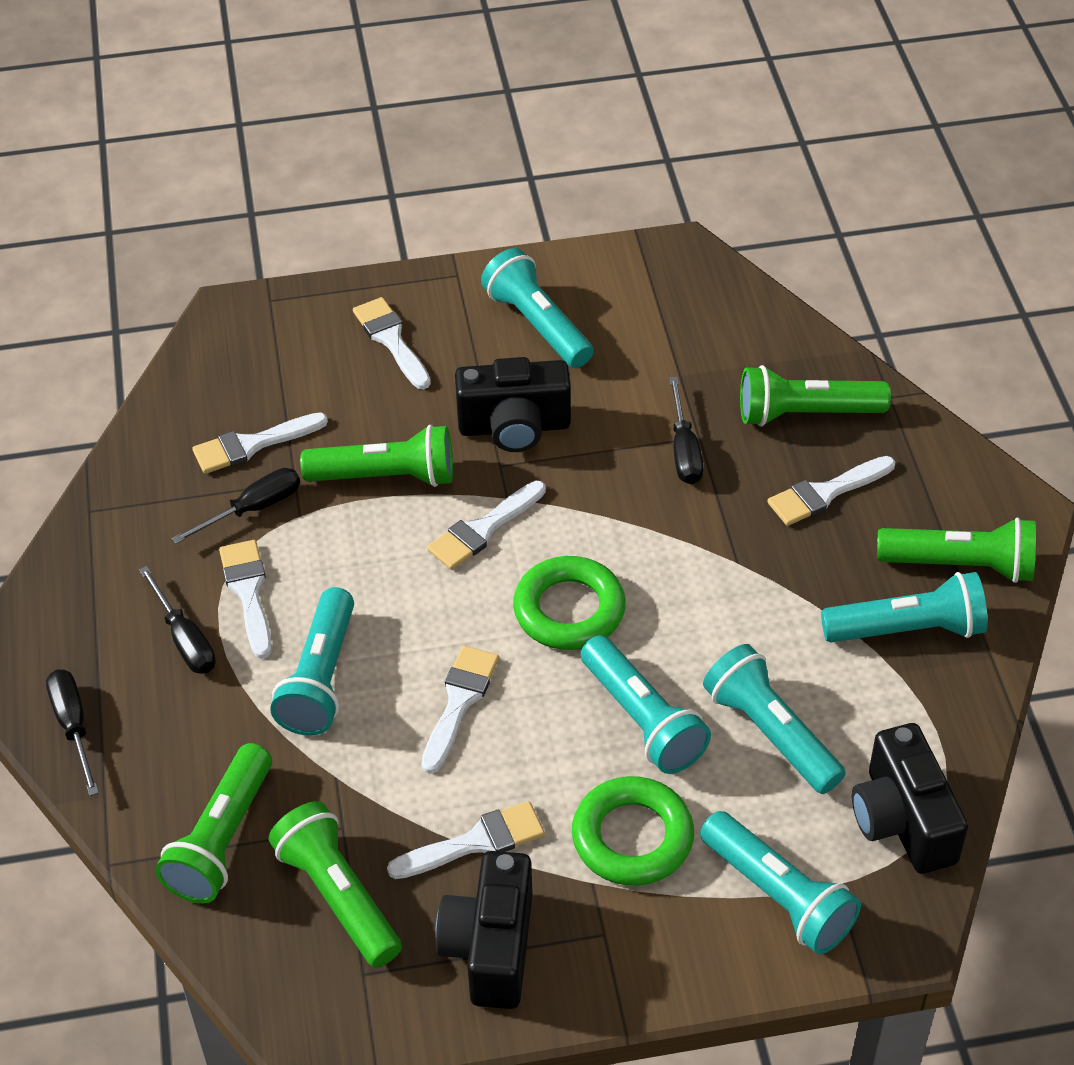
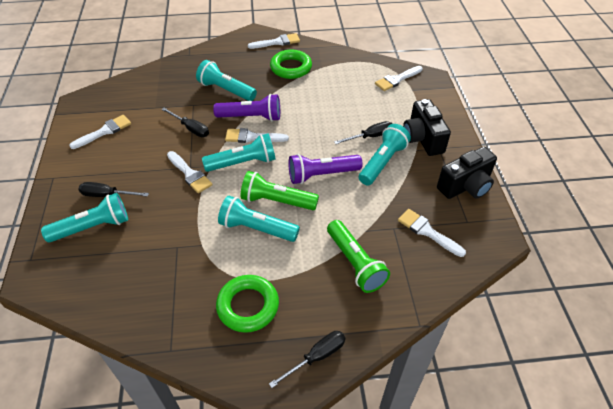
black camera: 3 -> 2
green flashlight: 5 -> 2
purple flashlight: 0 -> 2
turquoise flashlight: 6 -> 5
white brush: 7 -> 6

